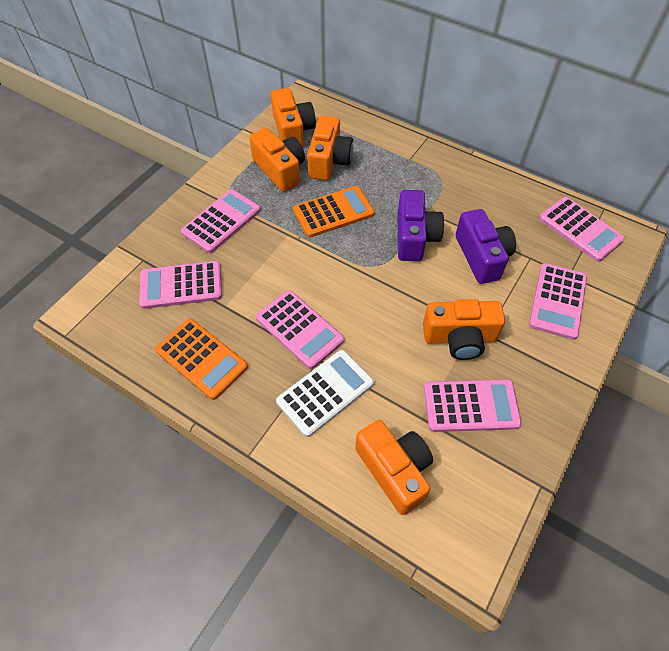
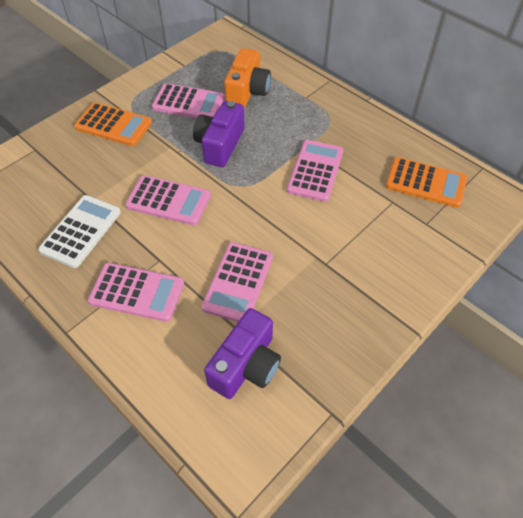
orange camera: 5 -> 1
pink calculator: 6 -> 5

